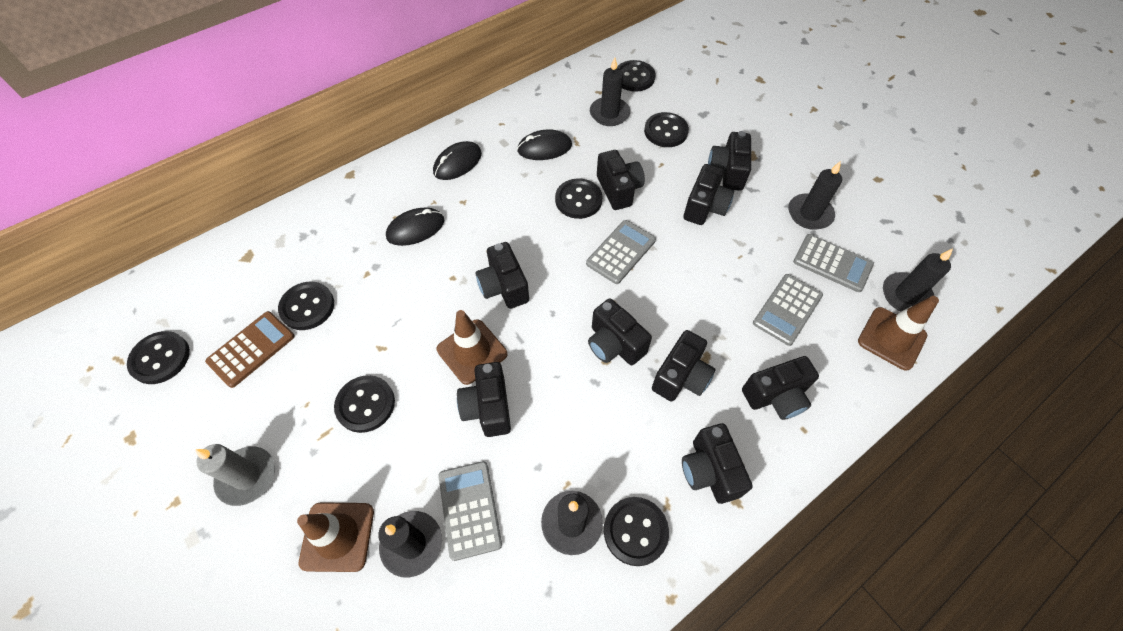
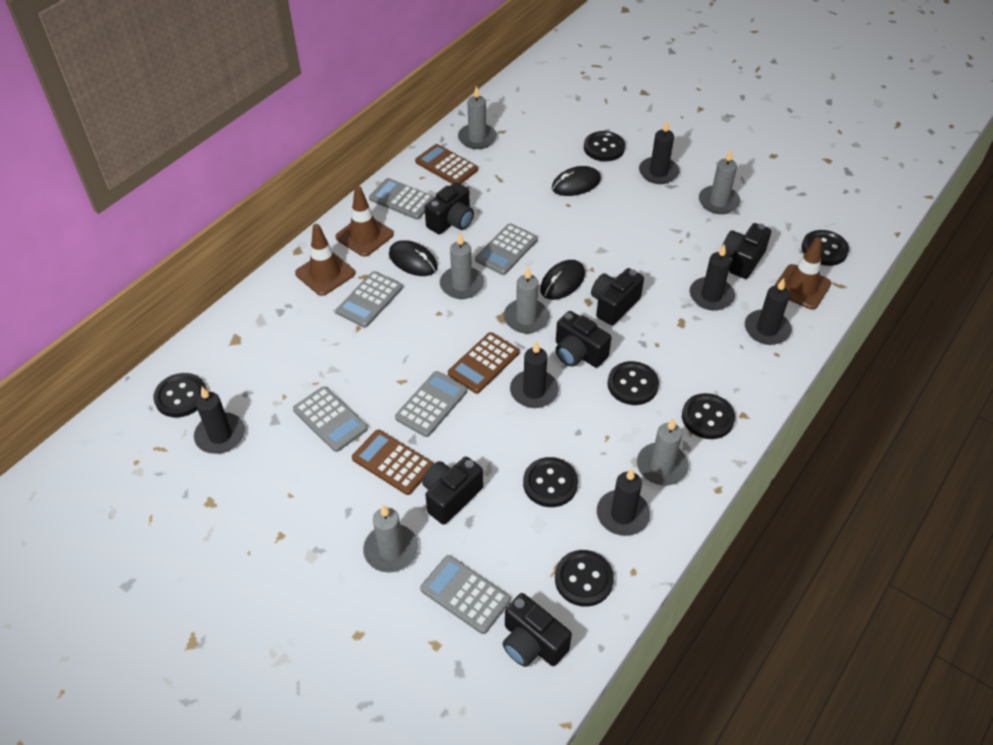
black camera: 9 -> 6
black candle: 5 -> 6
brown calculator: 1 -> 3
grey calculator: 4 -> 6
grey candle: 1 -> 6

